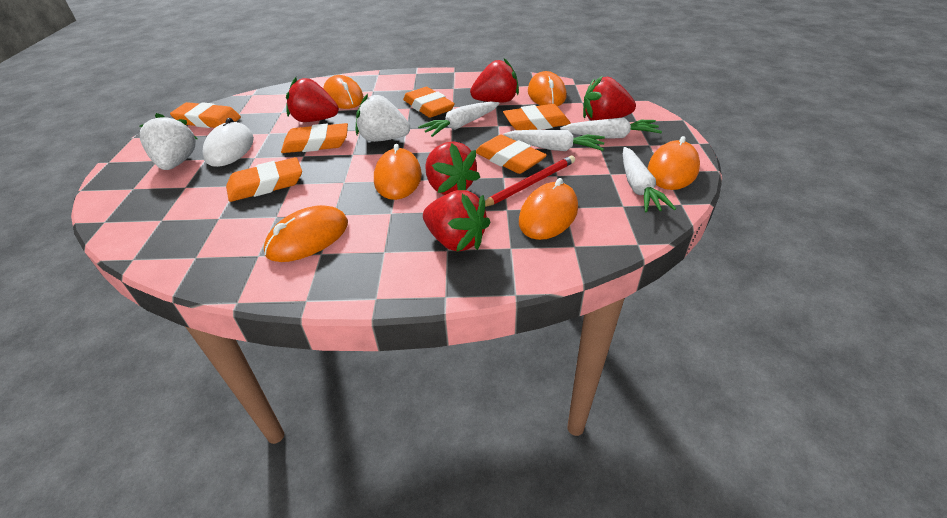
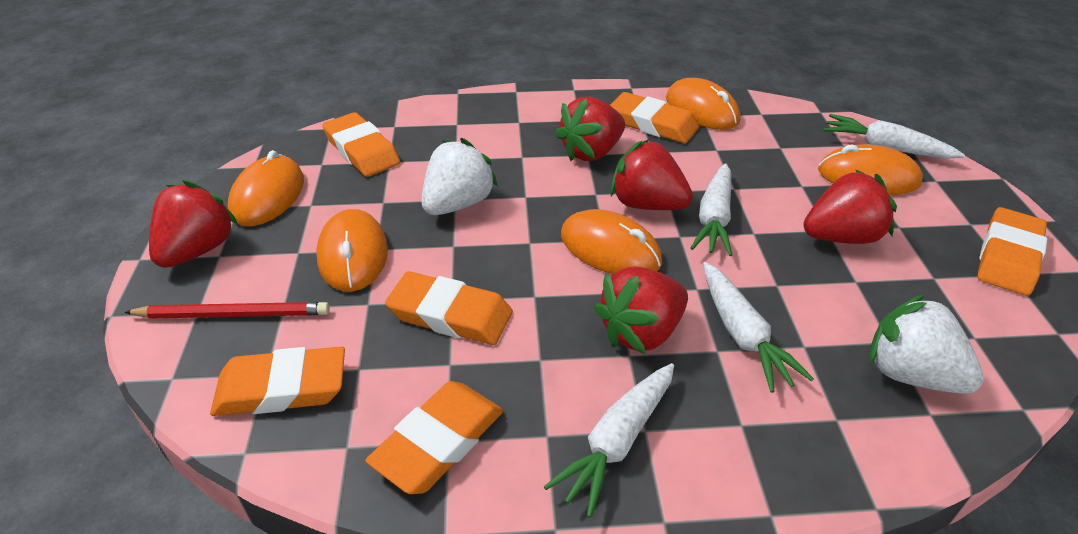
orange mouse: 6 -> 5
white mouse: 1 -> 0

